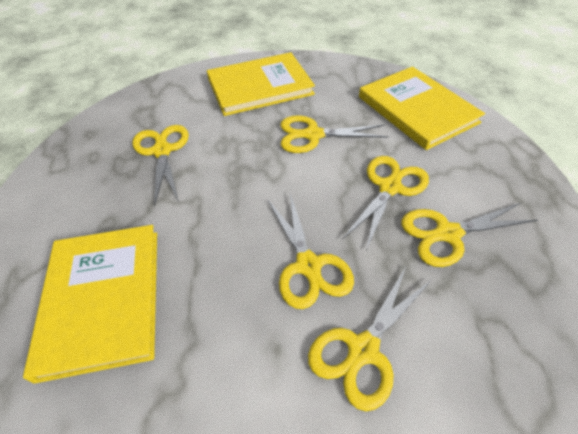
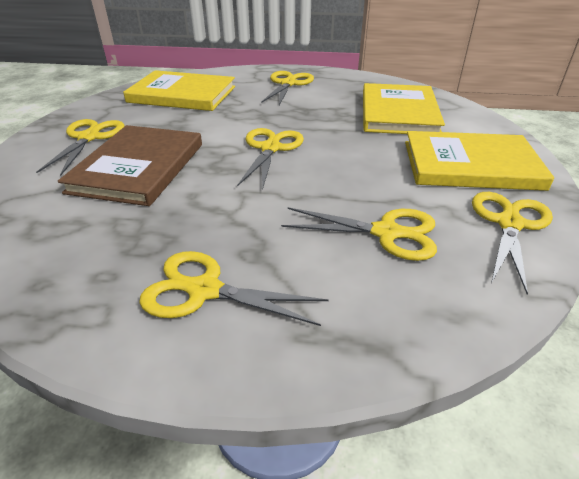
brown book: 0 -> 1

